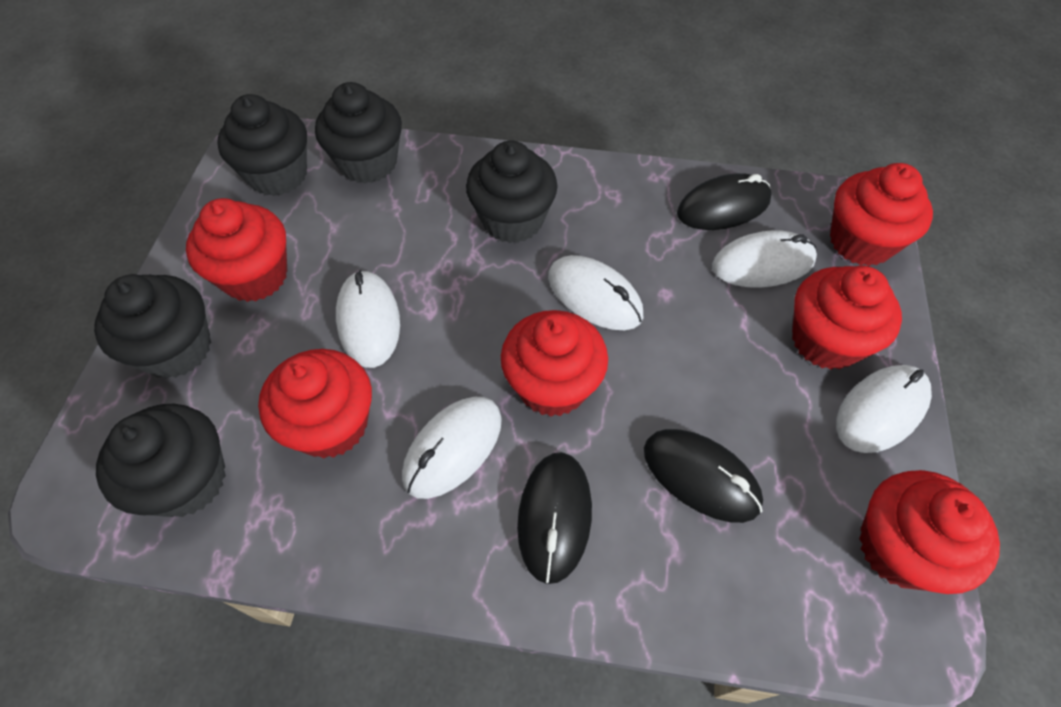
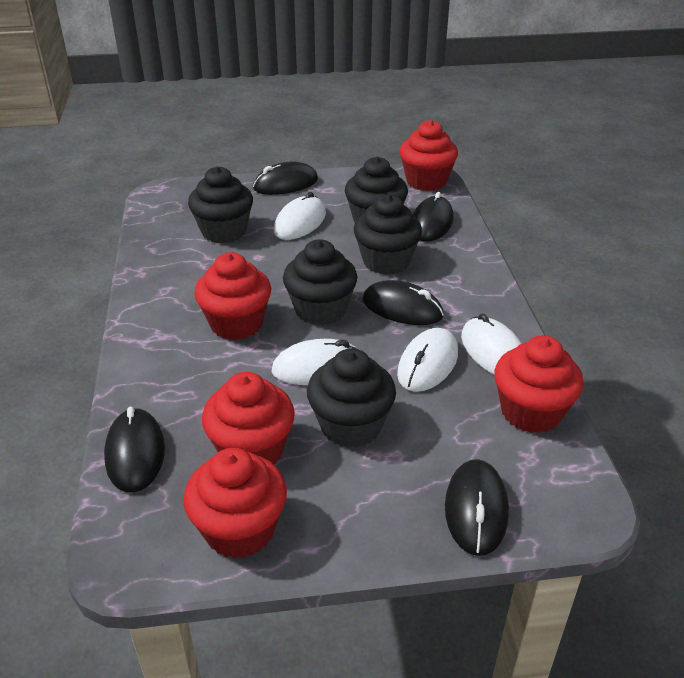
black mouse: 3 -> 5
red cupcake: 6 -> 5
white mouse: 5 -> 4

